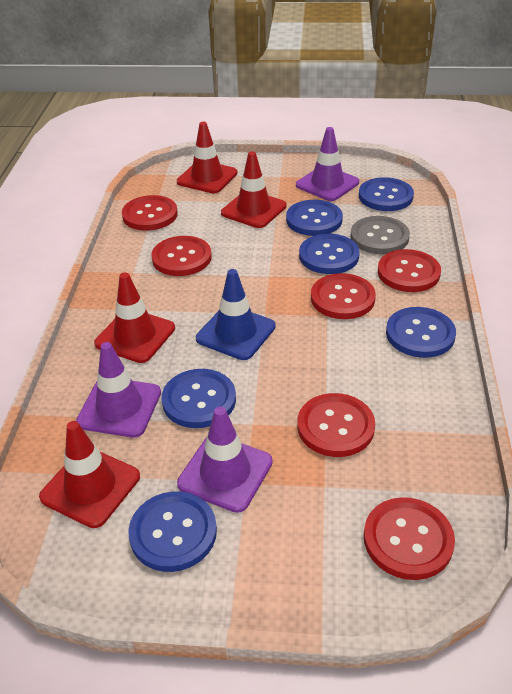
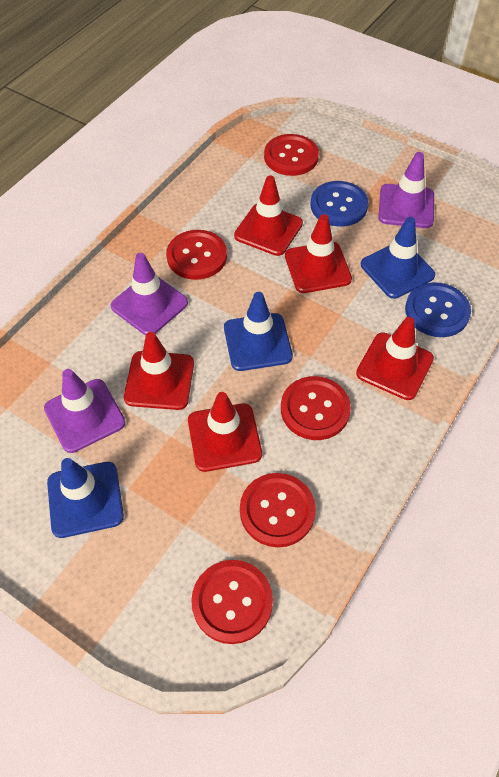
blue button: 6 -> 2
blue traffic cone: 1 -> 3
grey button: 1 -> 0
red button: 6 -> 5
red traffic cone: 4 -> 5

